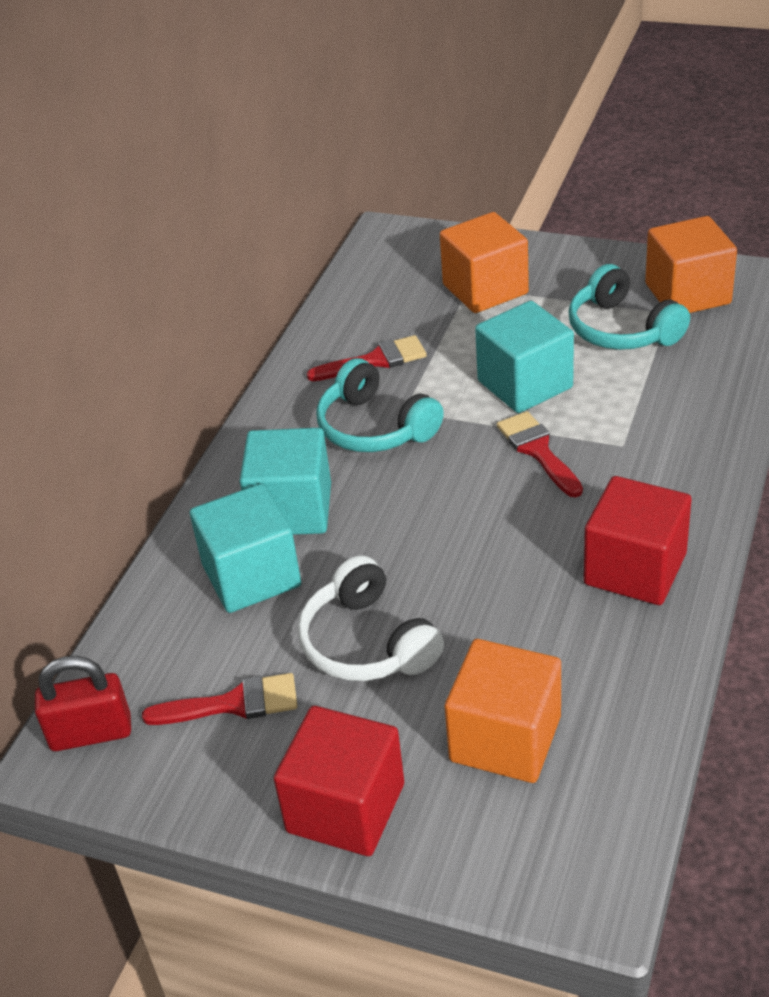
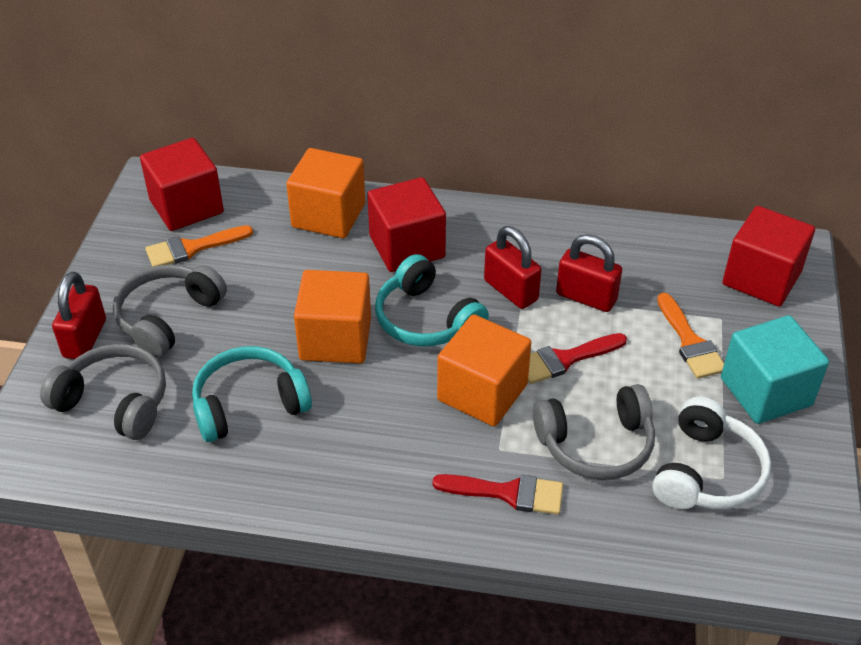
grey headphones: 0 -> 3
orange brush: 0 -> 2
red brush: 3 -> 2
red cube: 2 -> 3
red padlock: 1 -> 3
turquoise cube: 3 -> 1

